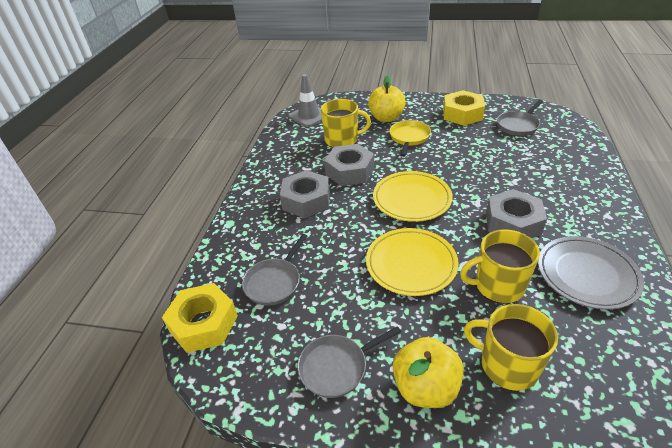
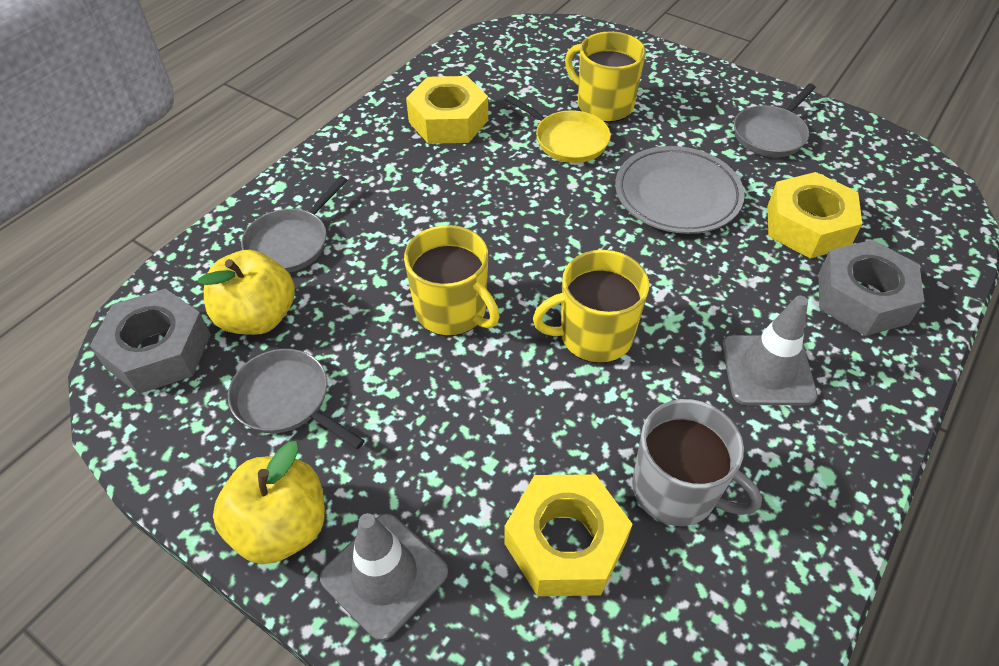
grey mug: 0 -> 1
grey nut: 3 -> 2
grey traffic cone: 1 -> 2
yellow nut: 2 -> 3
yellow plate: 2 -> 0

